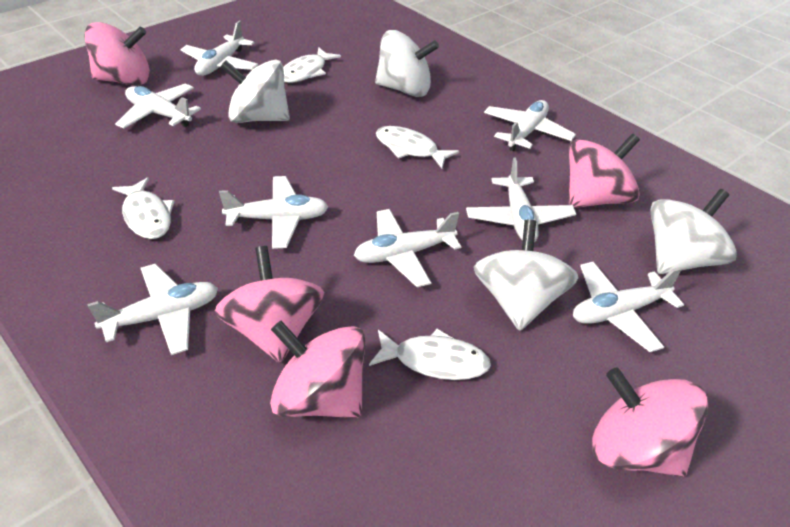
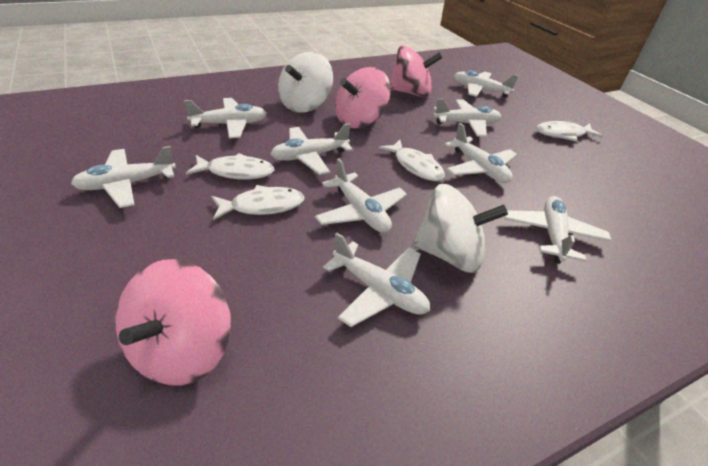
pink spinning top: 5 -> 3
white plane: 8 -> 9
white spinning top: 4 -> 2

